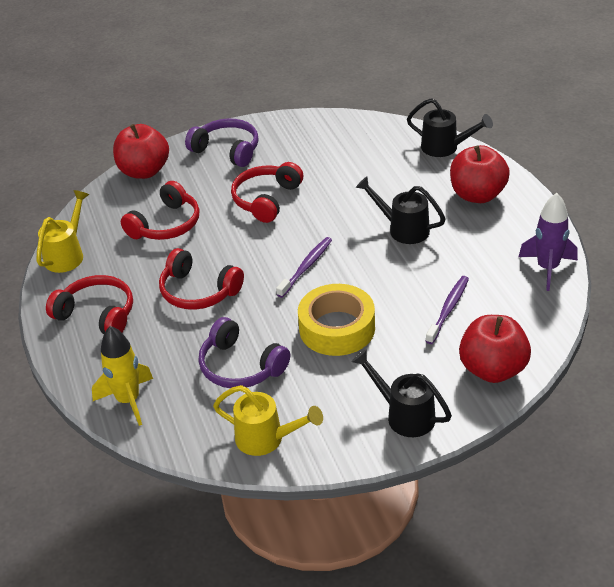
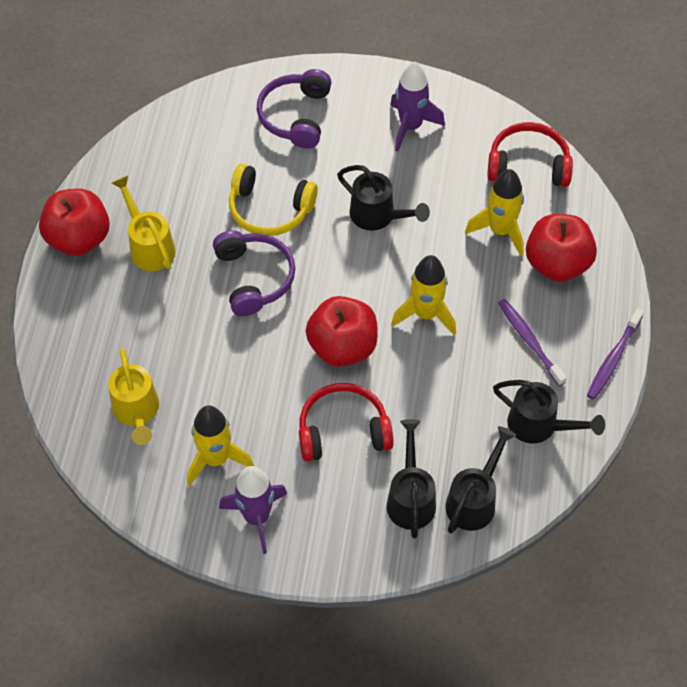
black watering can: 3 -> 4
purple rocket: 1 -> 2
red headphones: 4 -> 2
yellow headphones: 0 -> 1
yellow rocket: 1 -> 3
yellow tape: 1 -> 0

